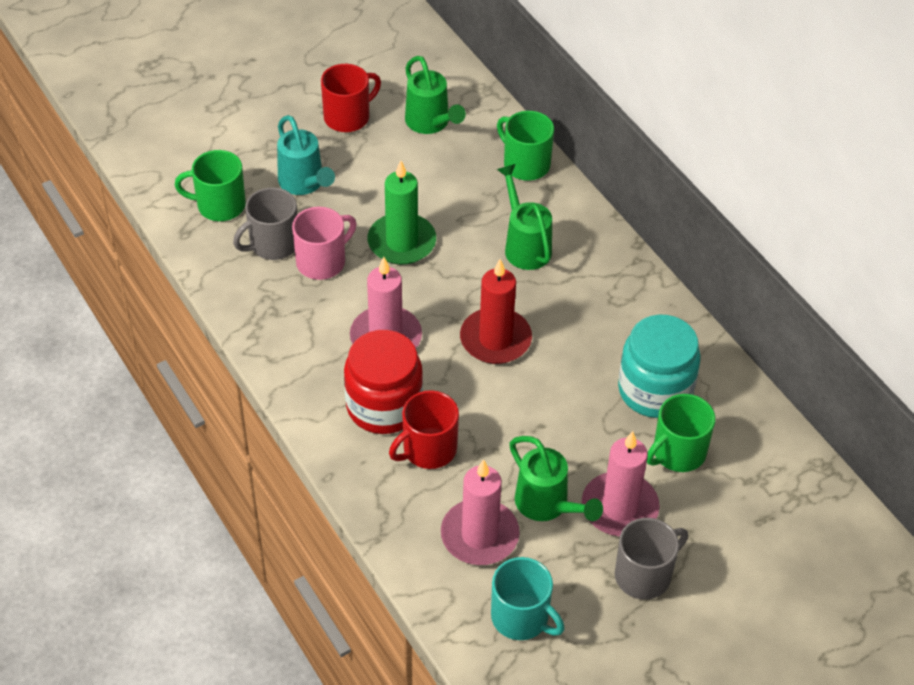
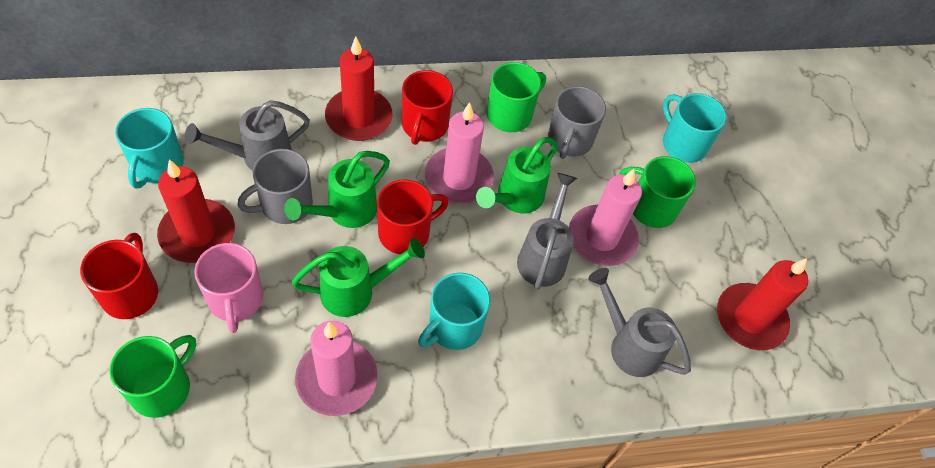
green candle: 1 -> 0
grey watering can: 0 -> 3
red candle: 1 -> 3
red jar: 1 -> 0
red mug: 2 -> 3
turquoise jar: 1 -> 0
turquoise mug: 1 -> 3
turquoise watering can: 1 -> 0

